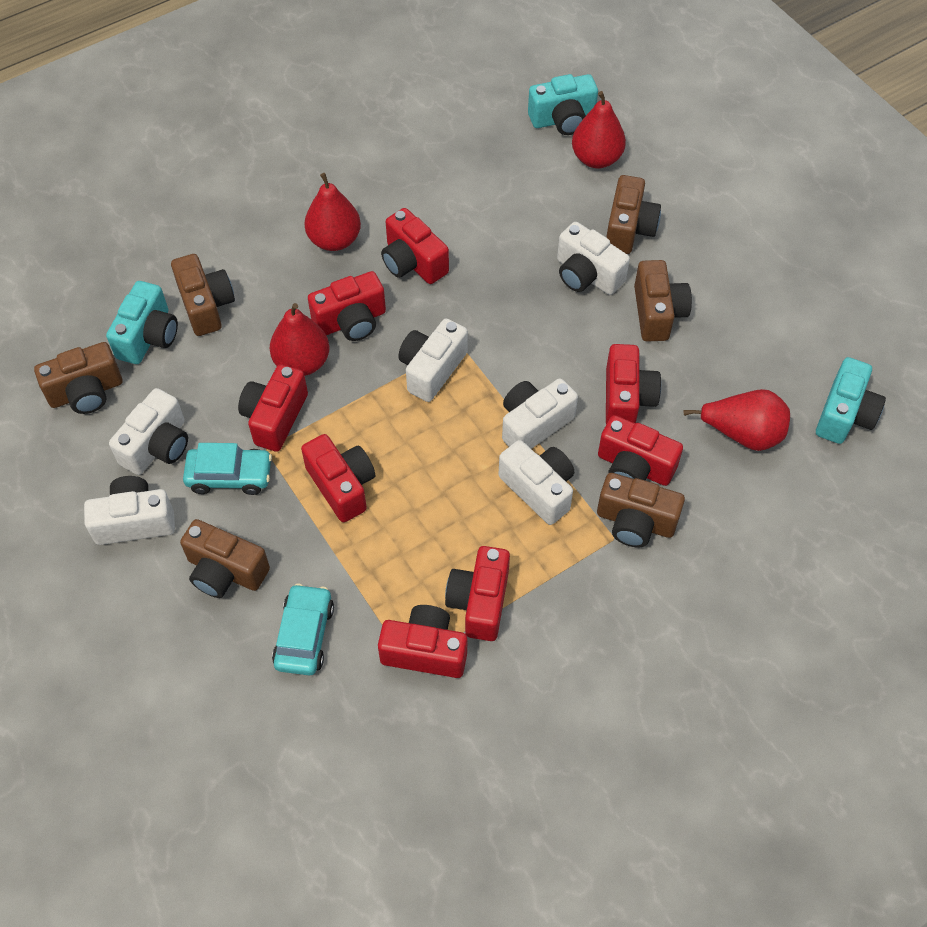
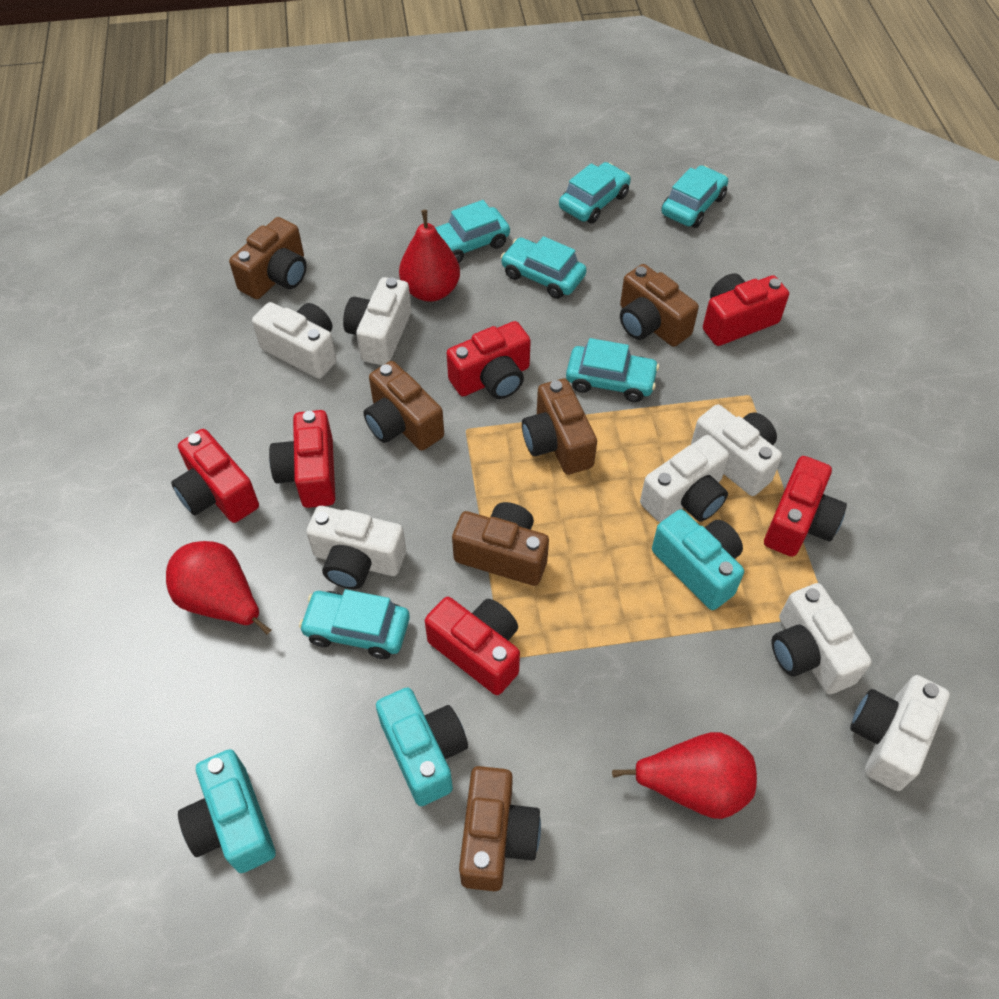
red camera: 8 -> 6
red pear: 4 -> 3
turquoise car: 2 -> 6
white camera: 6 -> 7

